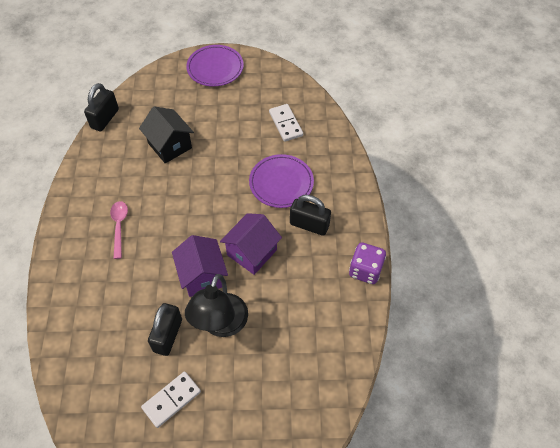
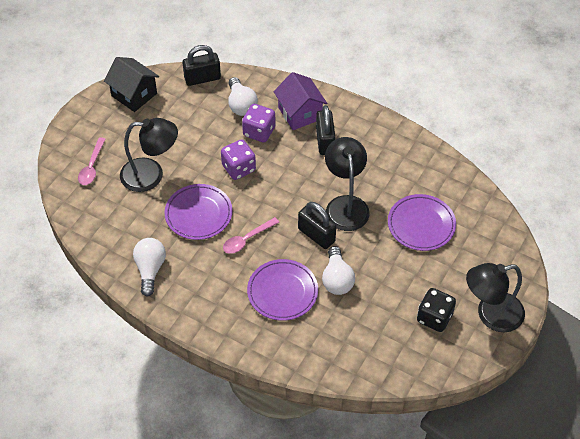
black dice: 0 -> 1
black lamp: 1 -> 3
pink spoon: 1 -> 2
purple dice: 1 -> 2
purple house: 2 -> 1
purple plate: 2 -> 3
white domino: 2 -> 0
white light bulb: 0 -> 3

